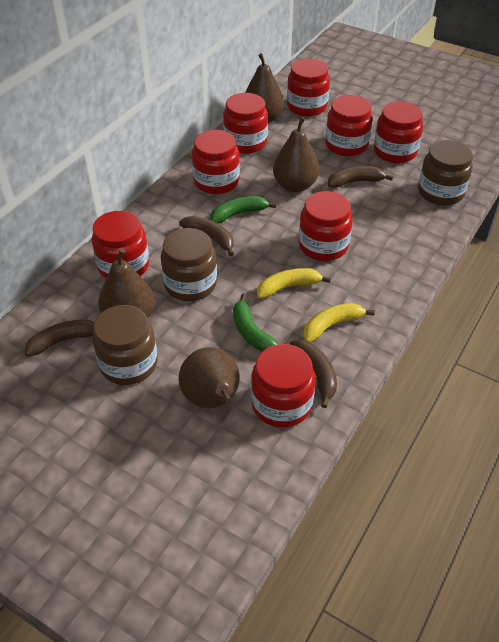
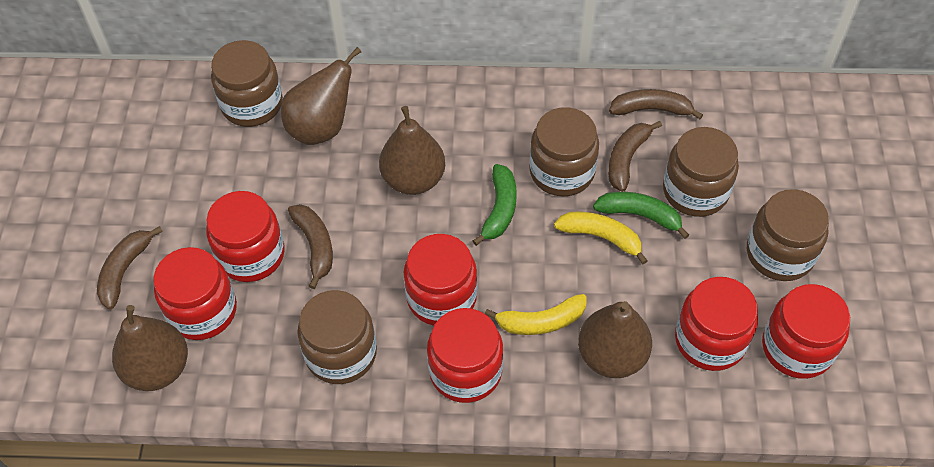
brown jar: 3 -> 5
red jar: 8 -> 6

